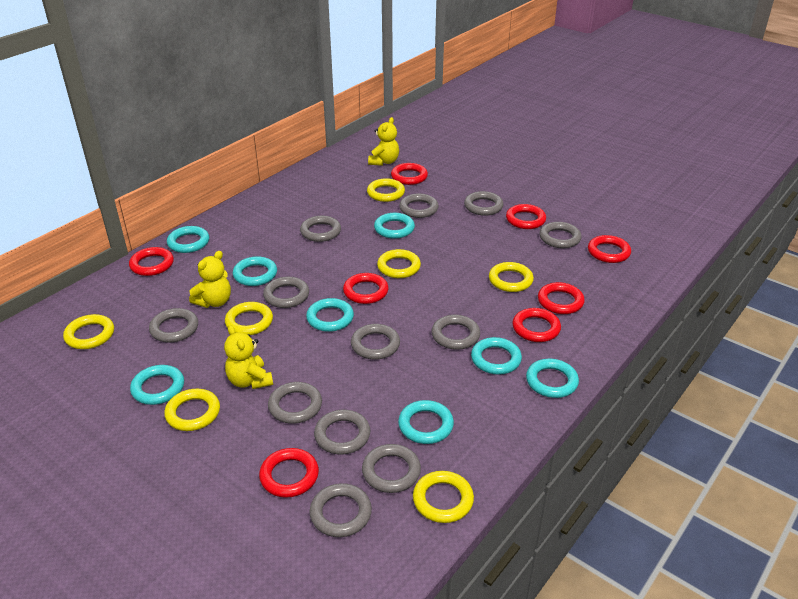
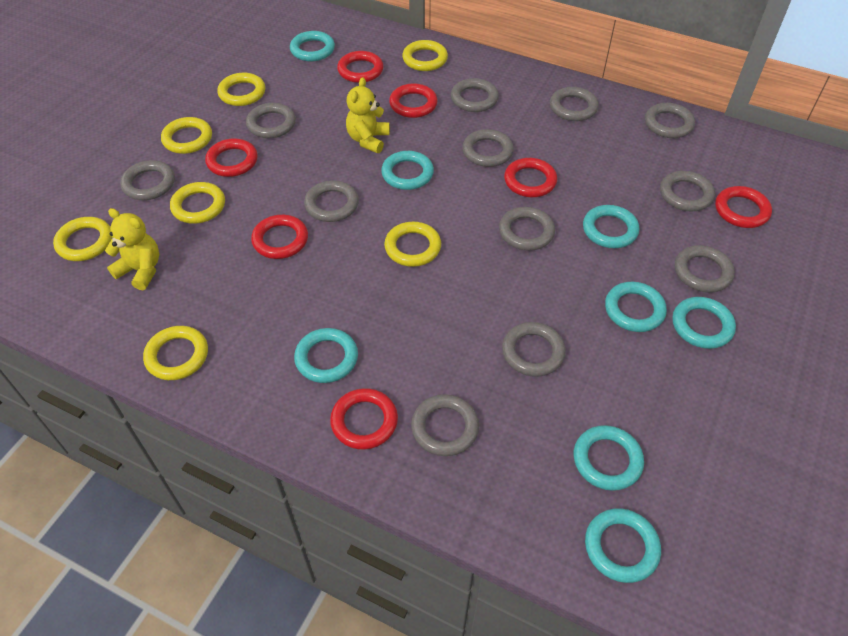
red ring: 8 -> 7
yellow teddy bear: 3 -> 2

